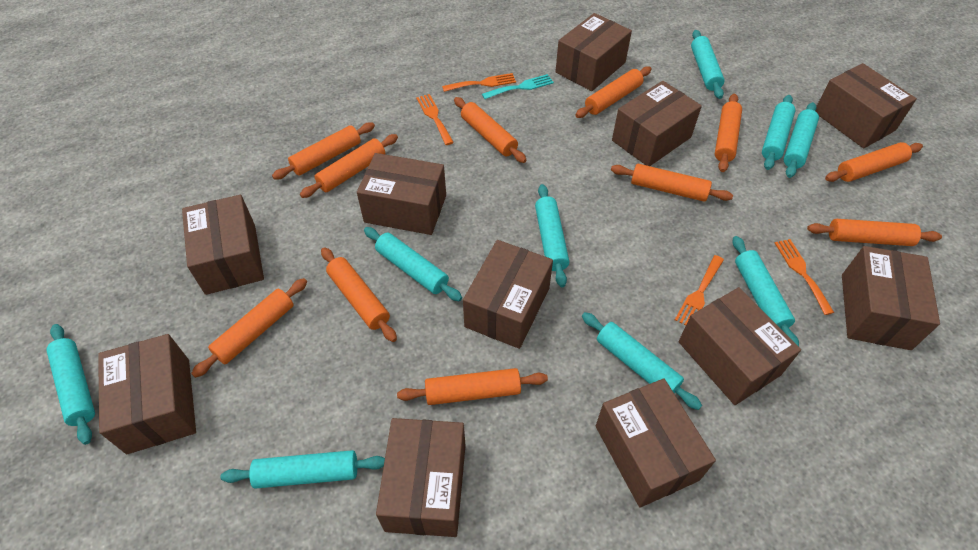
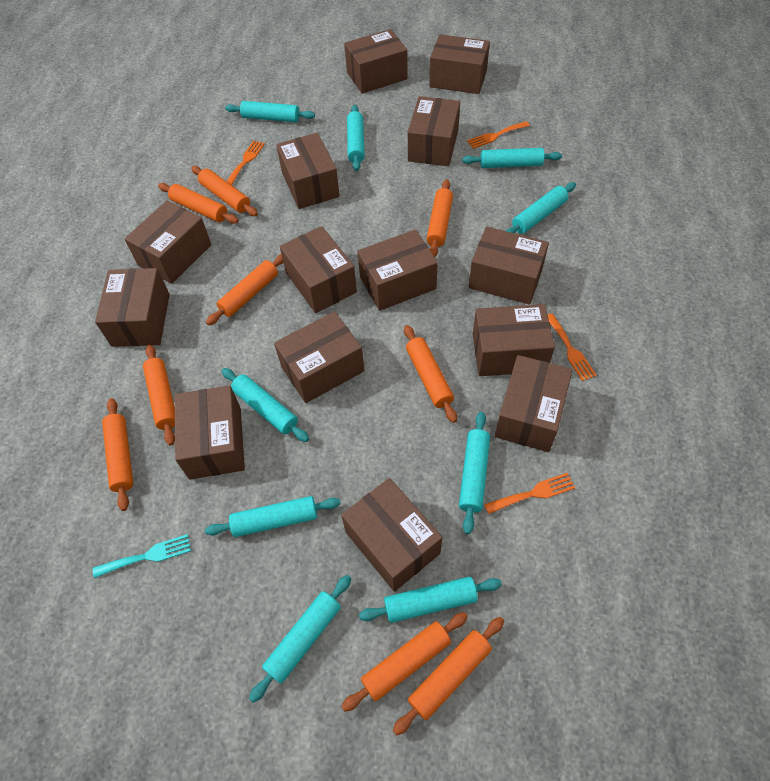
brown box: 11 -> 14
orange rolling pin: 11 -> 9

